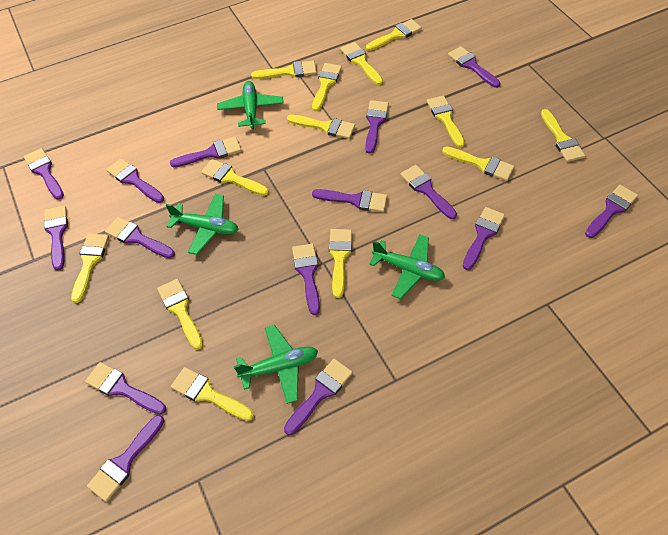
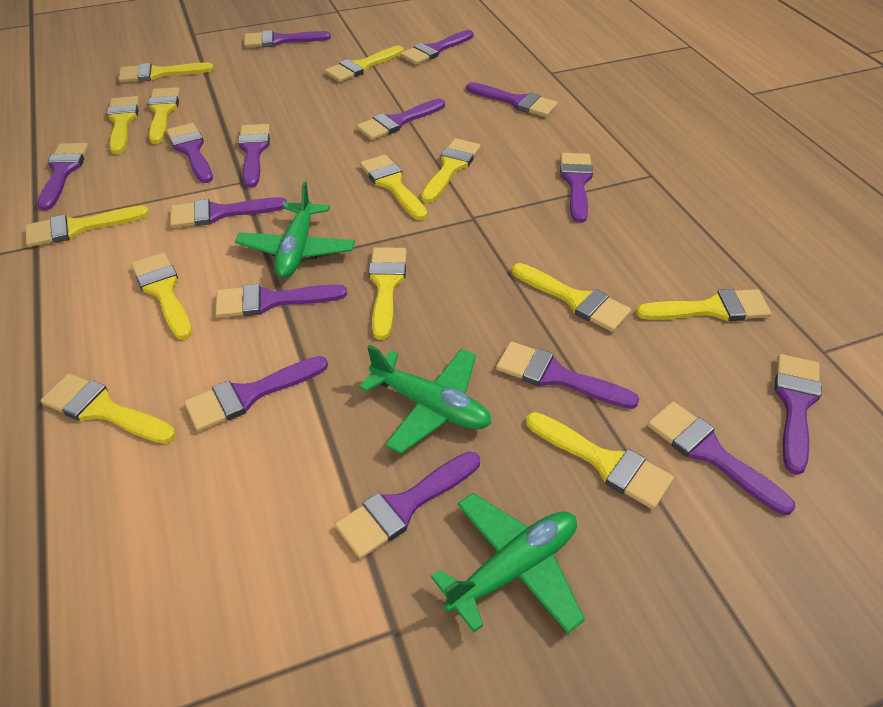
green plane: 4 -> 3

